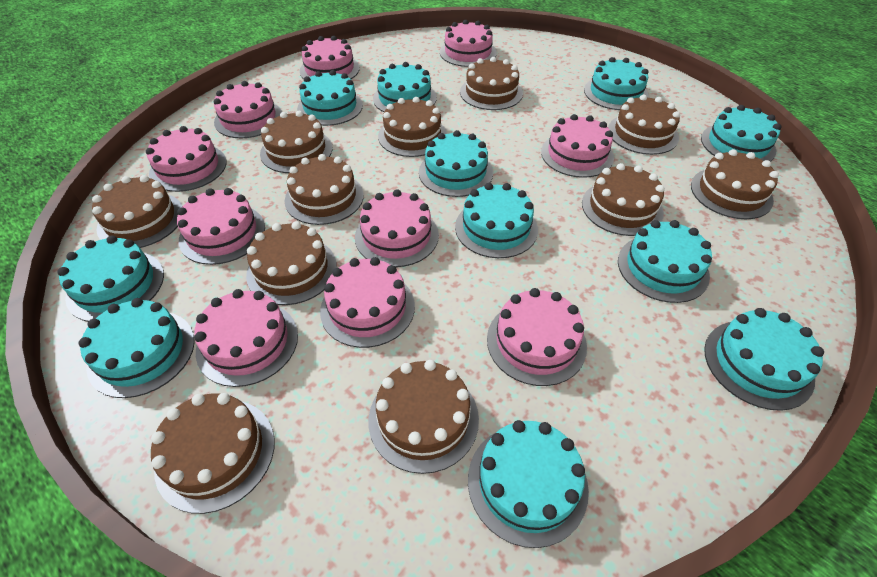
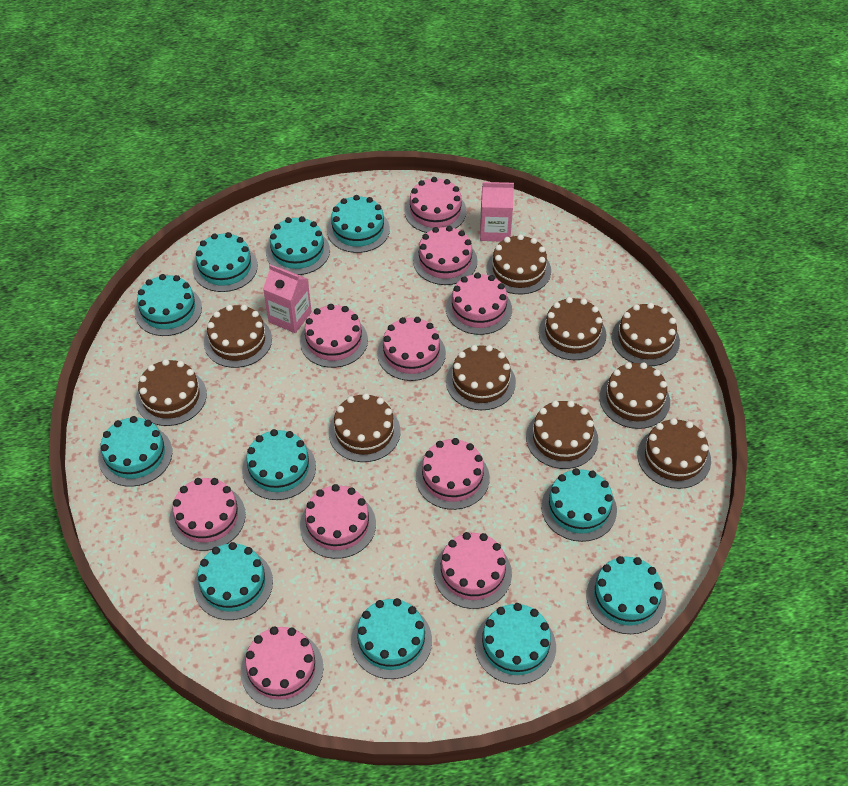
brown cake: 11 -> 10
pink carton: 0 -> 2

